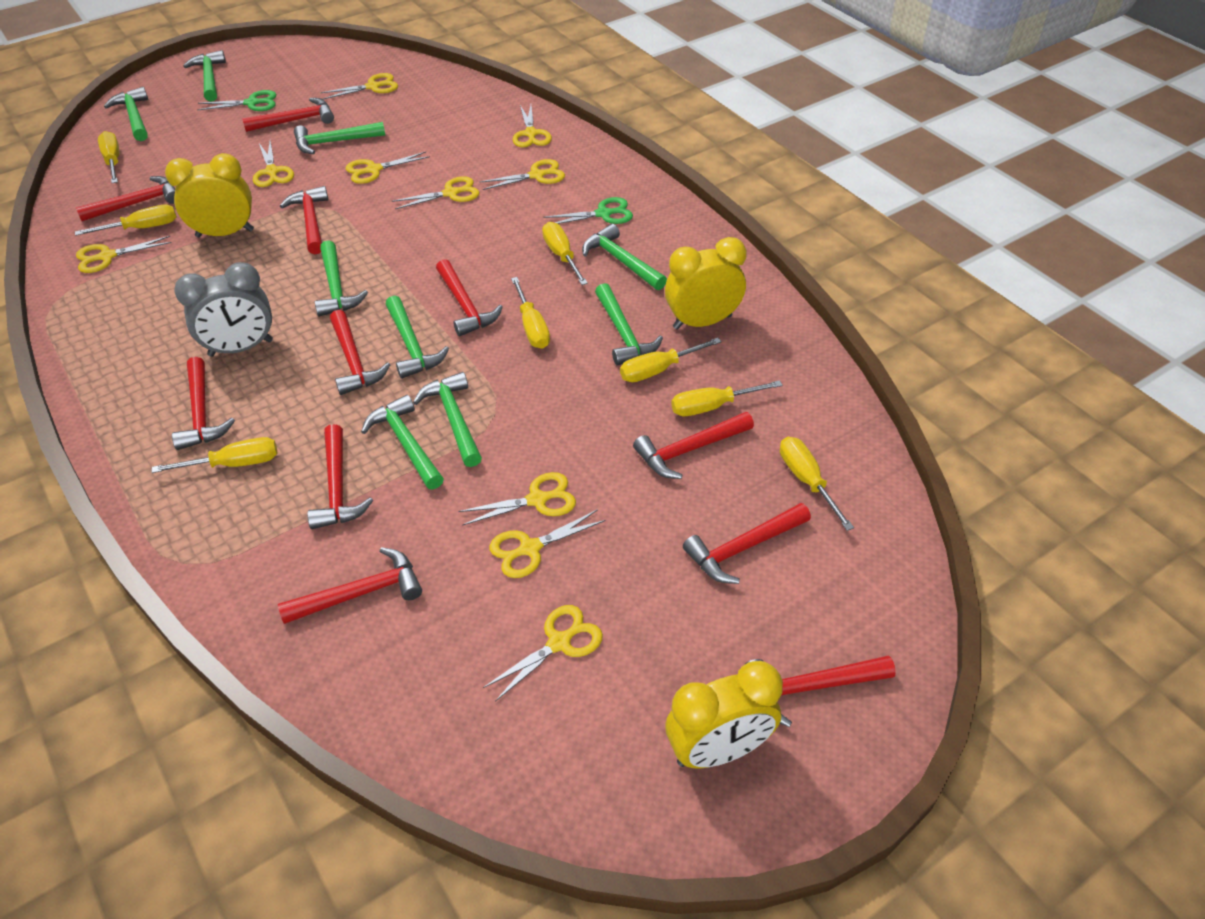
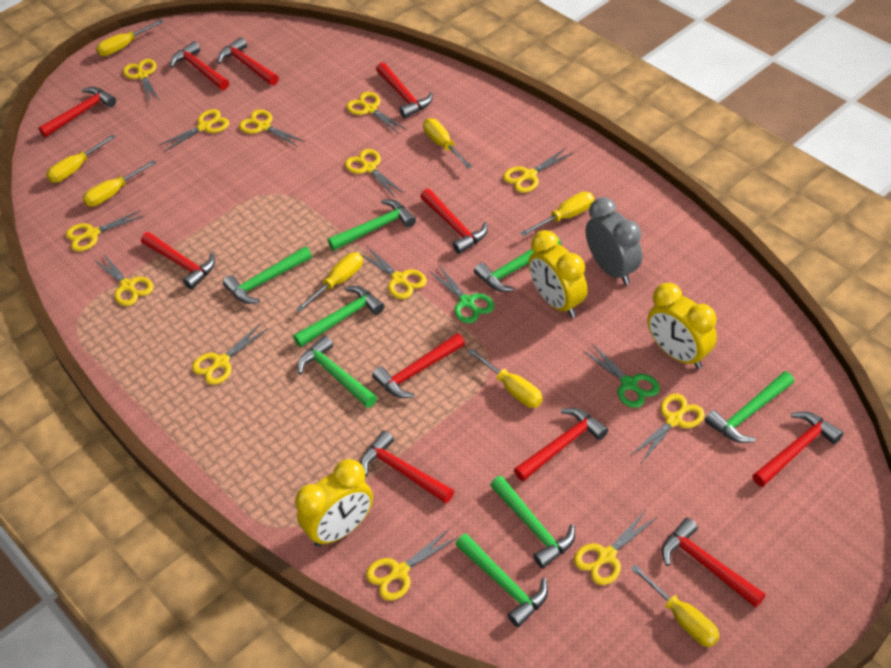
green hammer: 9 -> 8
yellow scissors: 10 -> 13

